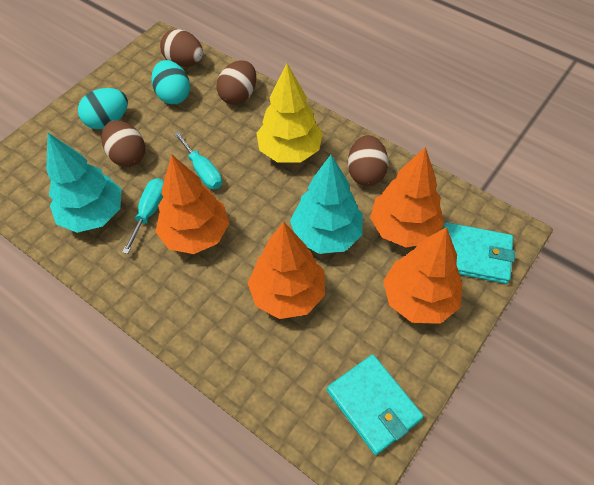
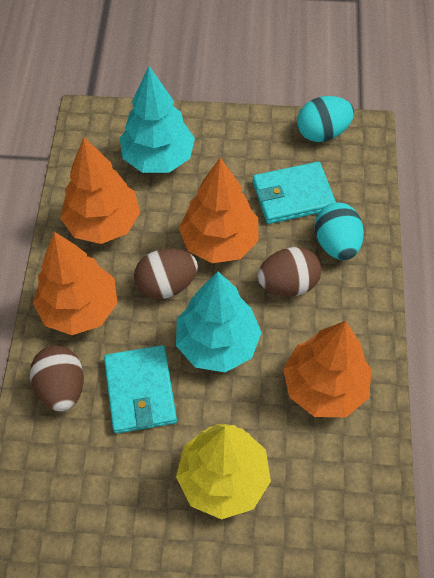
brown egg: 4 -> 3
turquoise screwdriver: 2 -> 0

